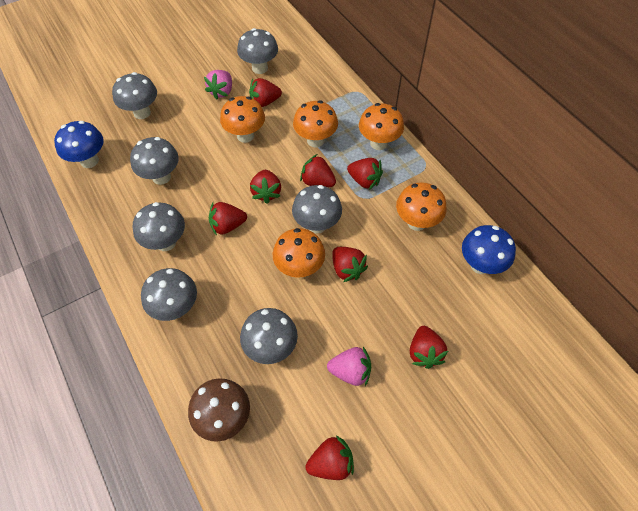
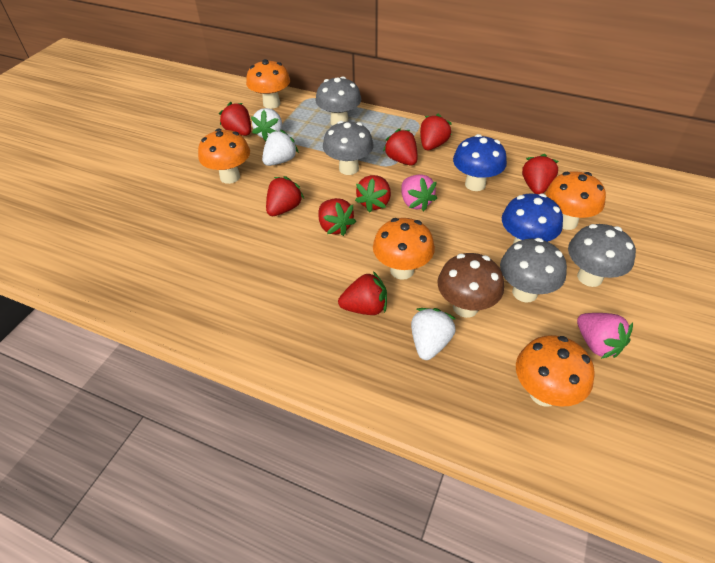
grey mushroom: 7 -> 4
white strawberry: 0 -> 3

